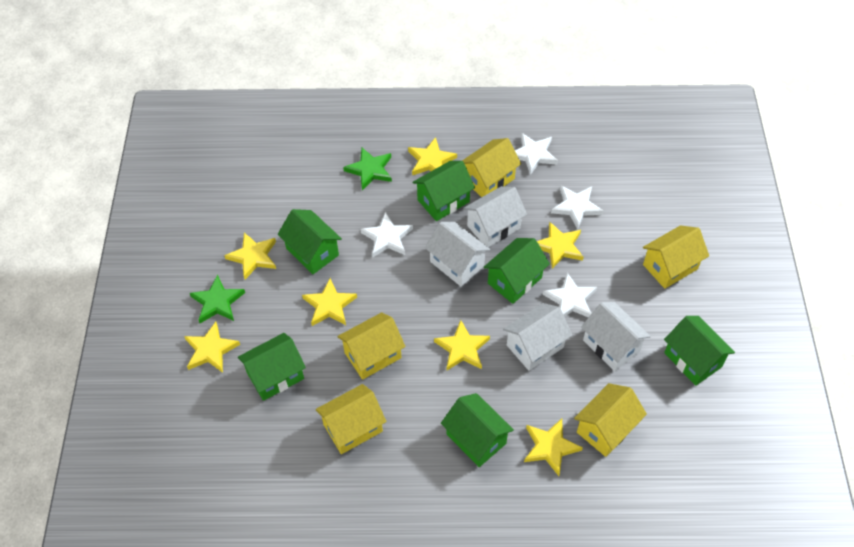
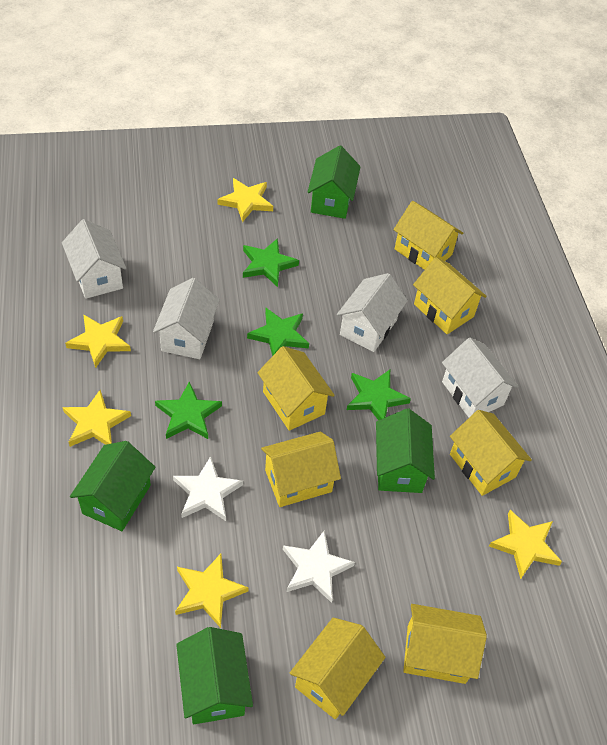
green house: 6 -> 4
green star: 2 -> 4
white star: 4 -> 2
yellow house: 5 -> 7
yellow star: 7 -> 5

